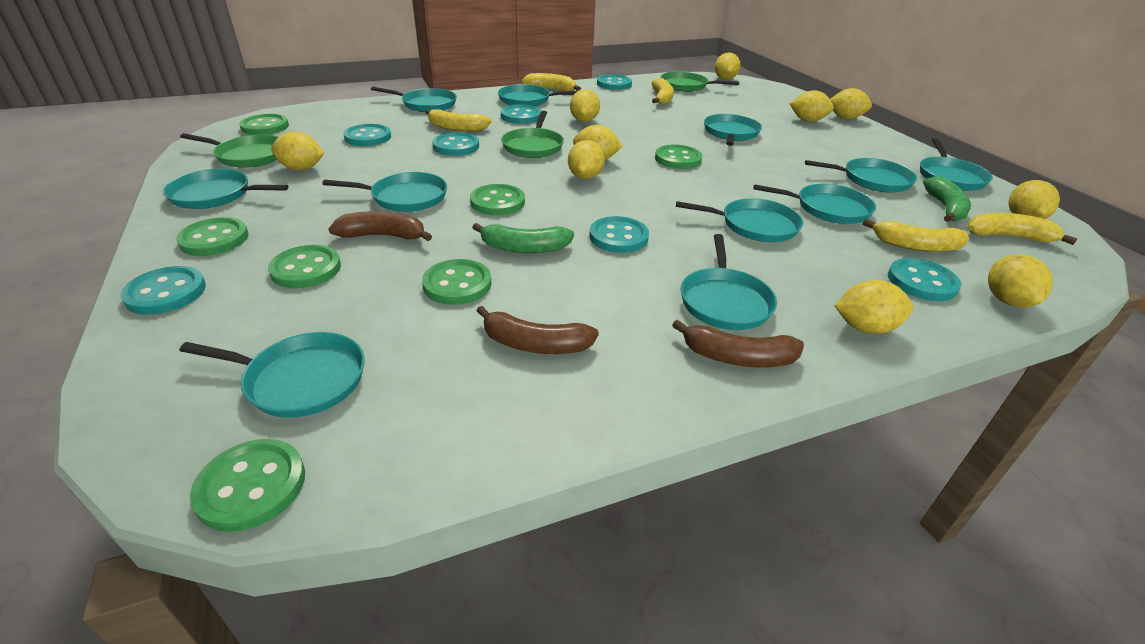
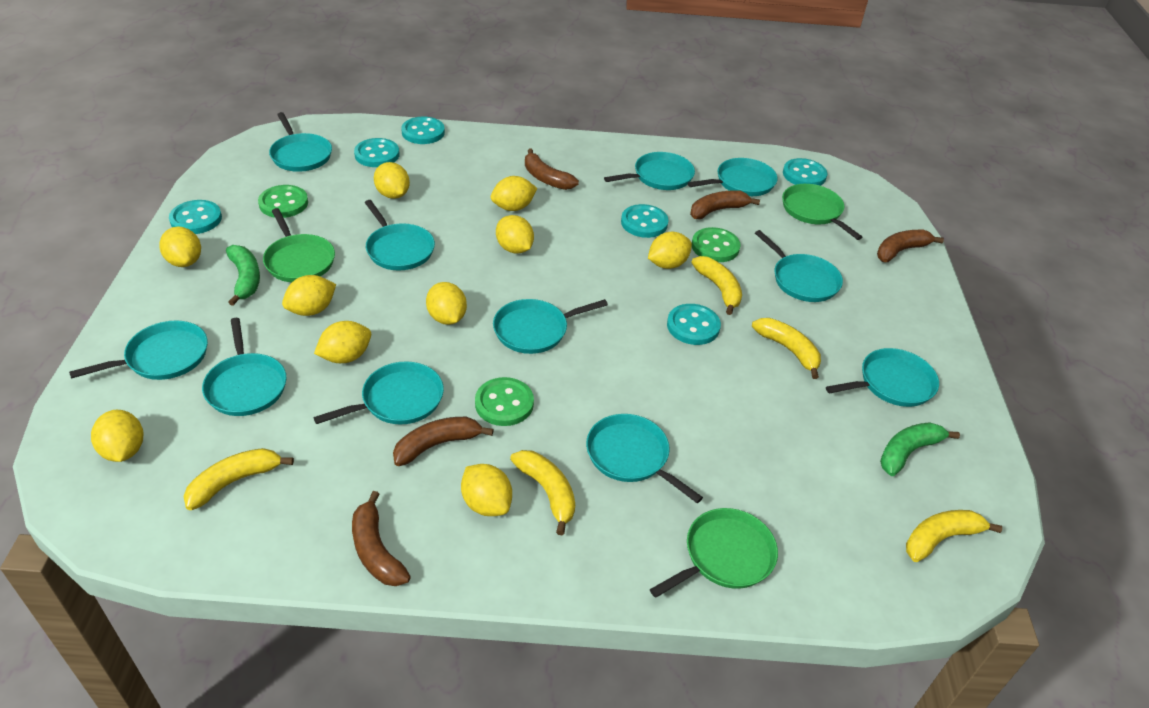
brown banana: 3 -> 5
green button: 7 -> 3
turquoise button: 7 -> 6

